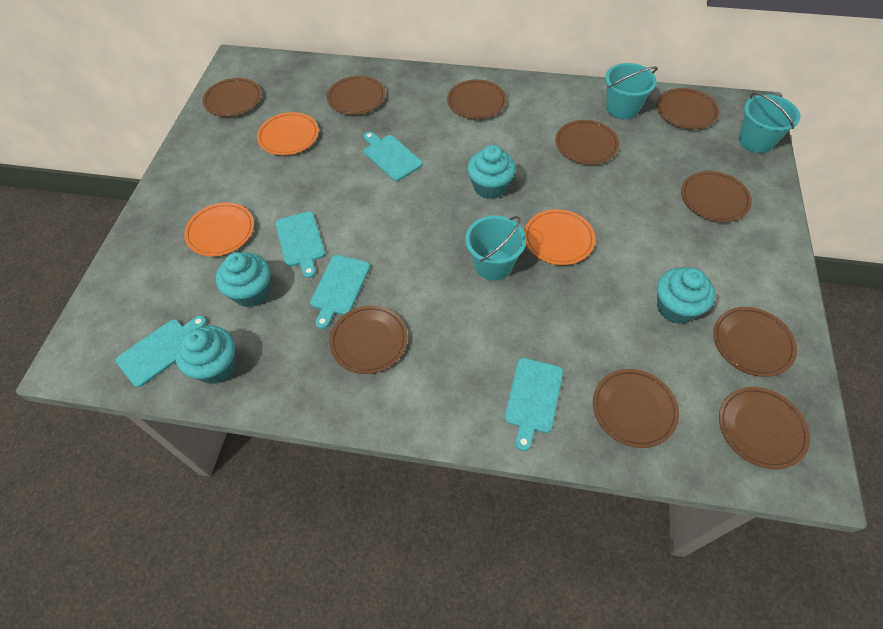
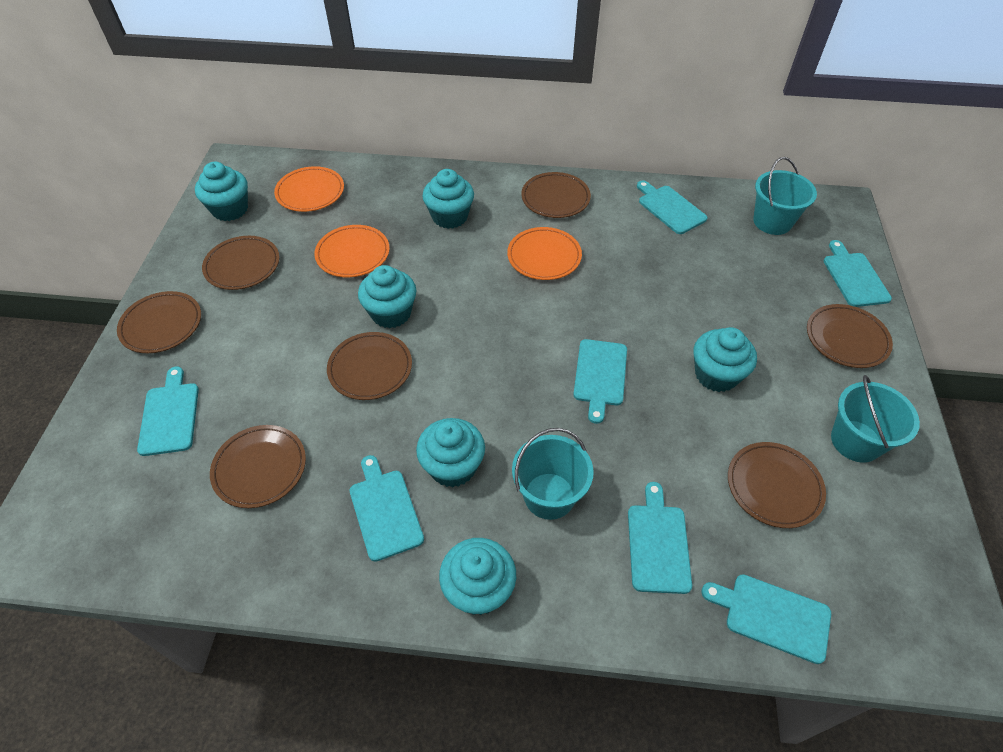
brown plate: 10 -> 7
turquoise cupcake: 4 -> 6
turquoise cutting board: 5 -> 7

